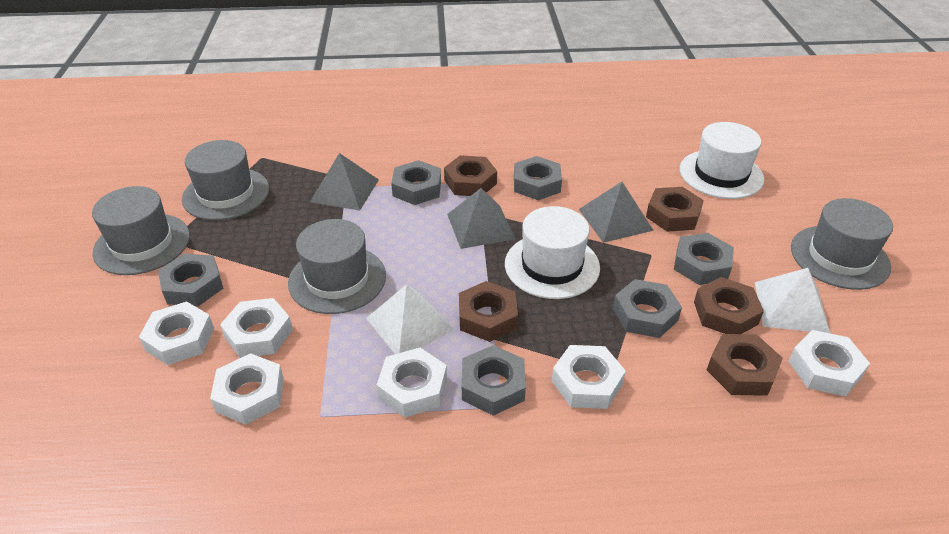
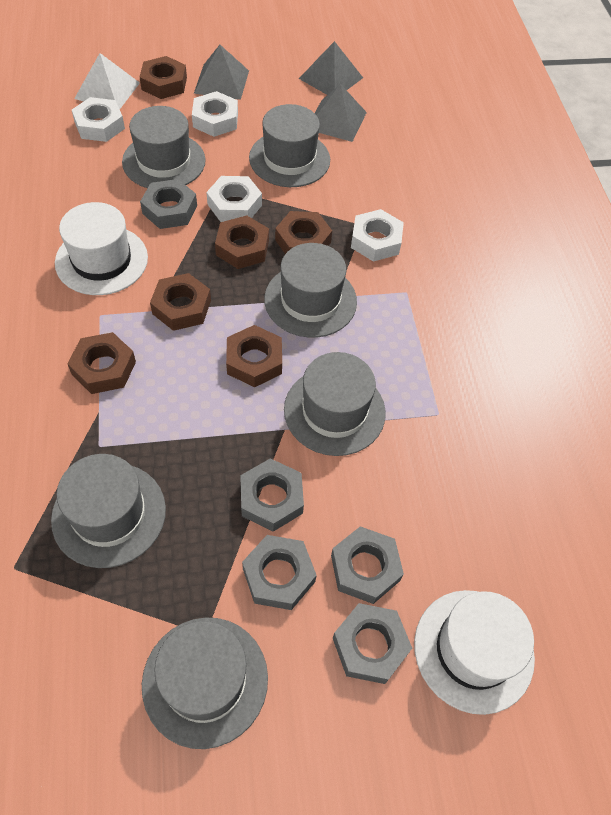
brown nut: 5 -> 6
grey hat: 4 -> 6
grey nut: 6 -> 5
white nut: 6 -> 4
white pyramid: 2 -> 1

